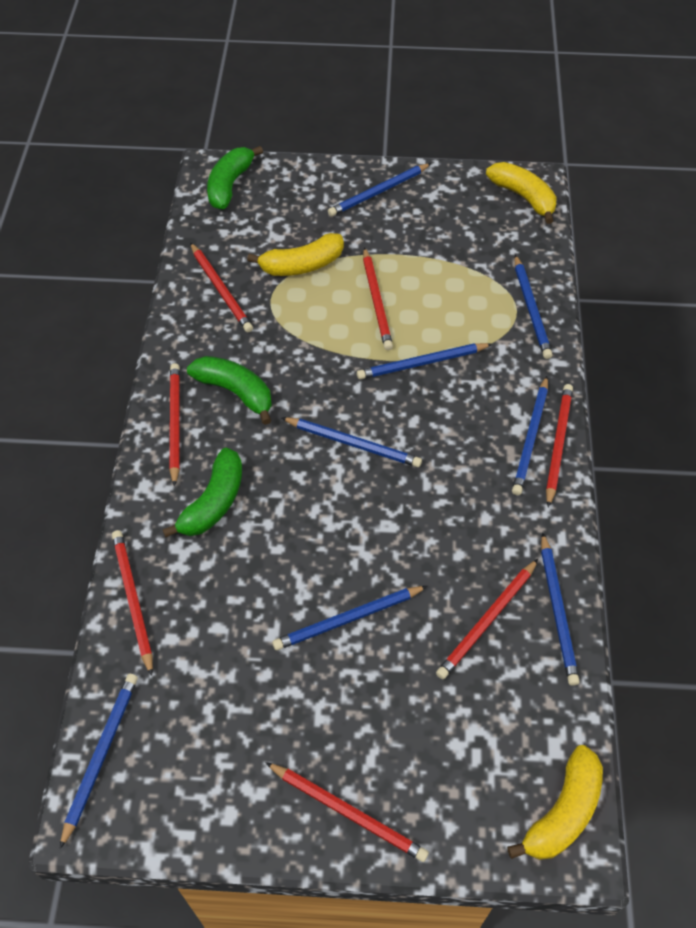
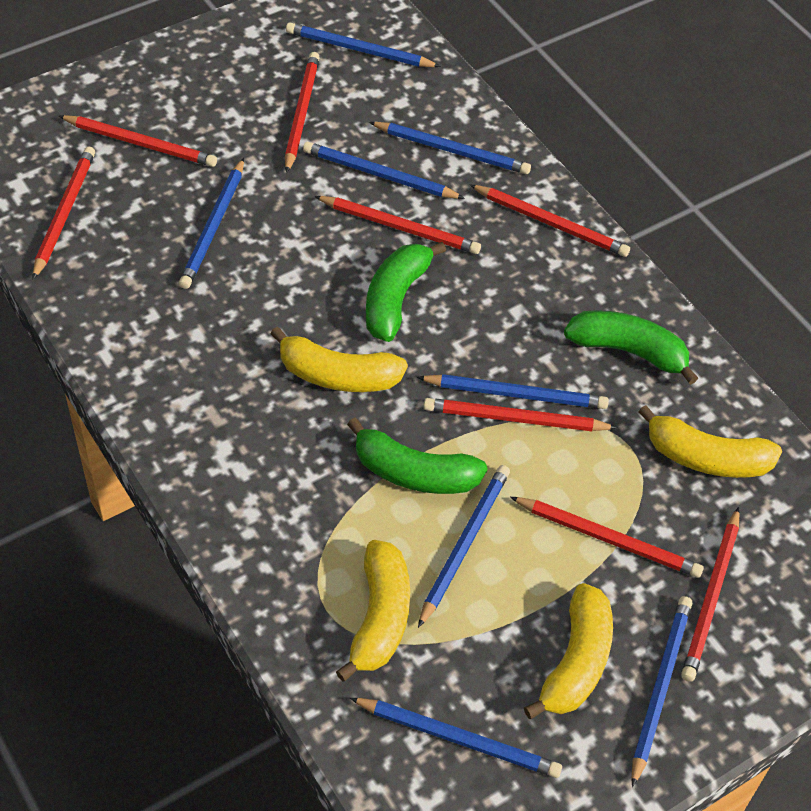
red pencil: 7 -> 8
yellow banana: 3 -> 4

